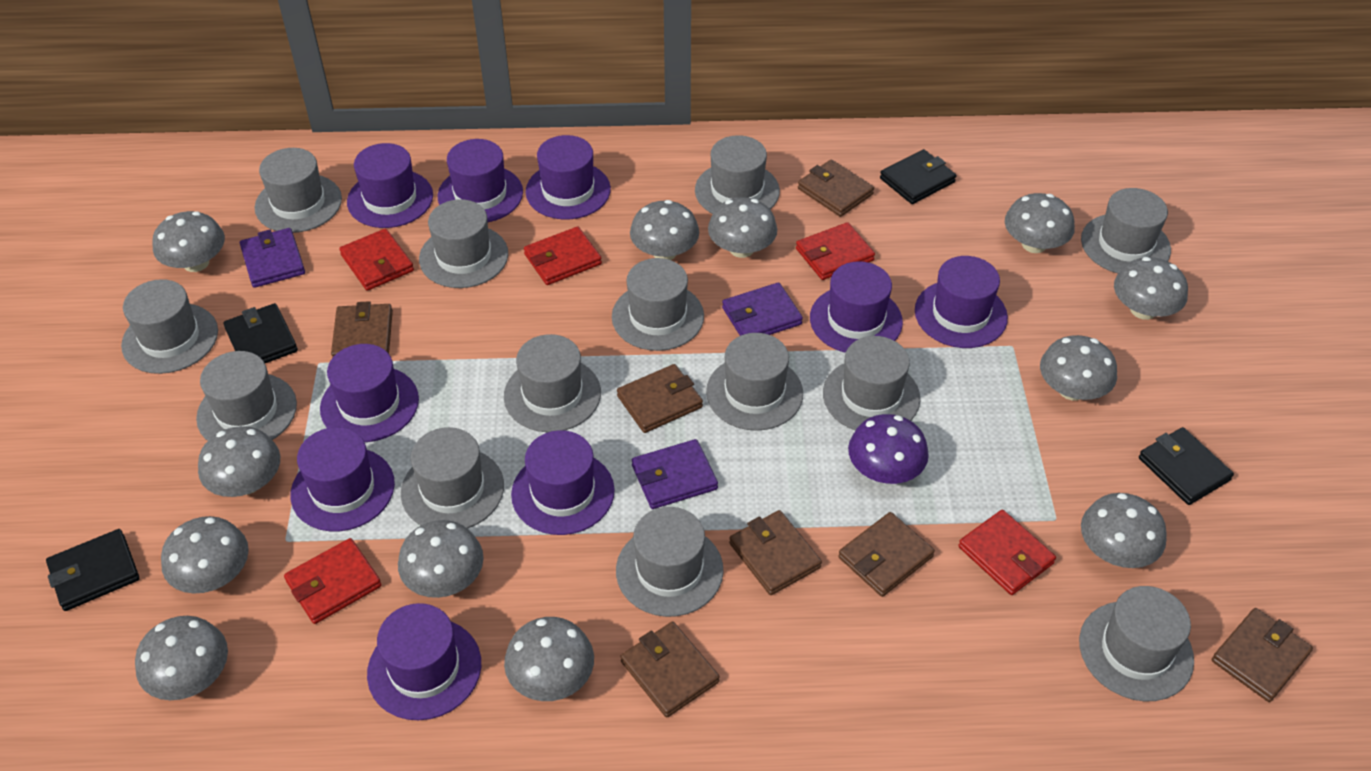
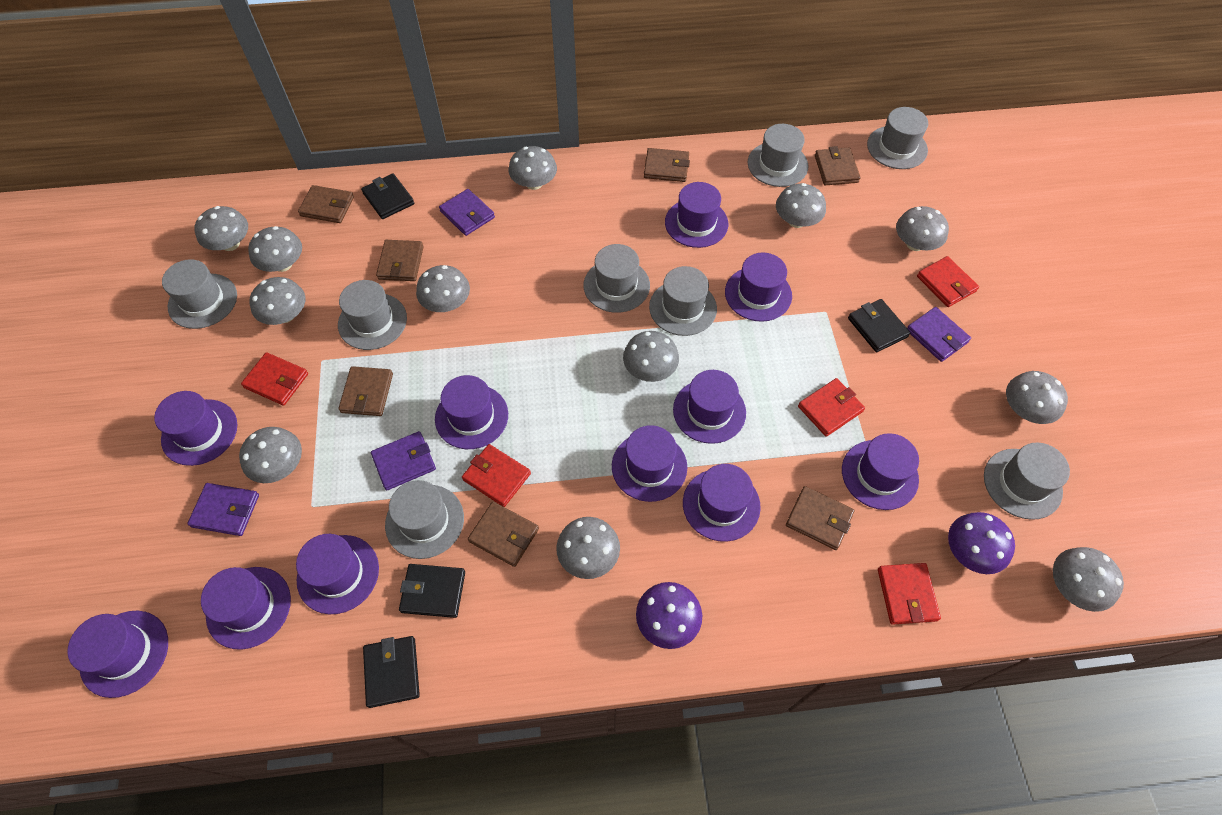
grey hat: 13 -> 8
purple hat: 9 -> 11
purple mushroom: 1 -> 2
purple wallet: 3 -> 4

